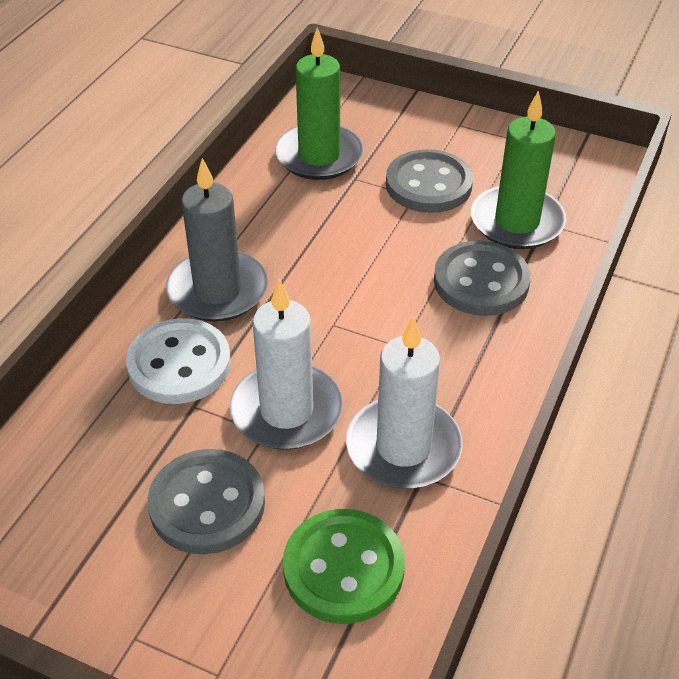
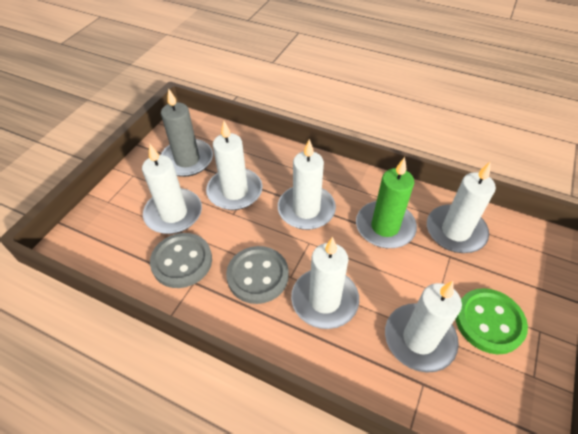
green candle: 2 -> 1
grey button: 3 -> 2
white button: 1 -> 0
white candle: 2 -> 6

